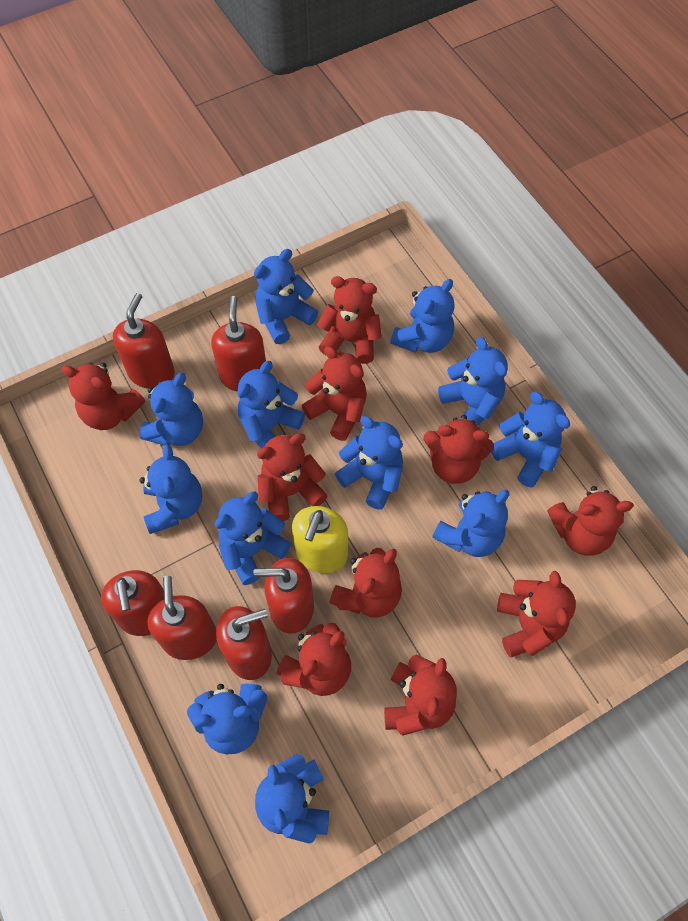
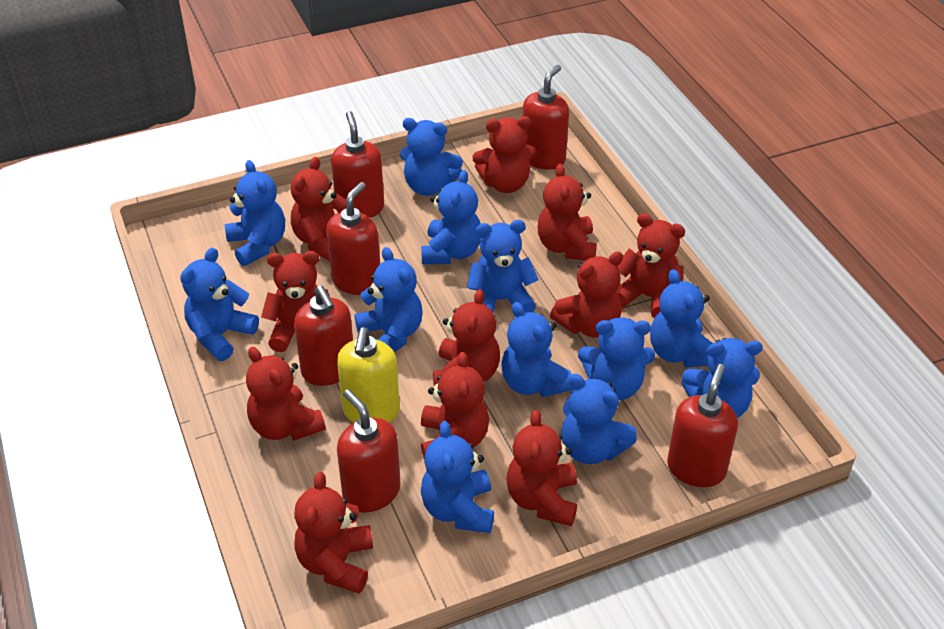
red teddy bear: 10 -> 11

